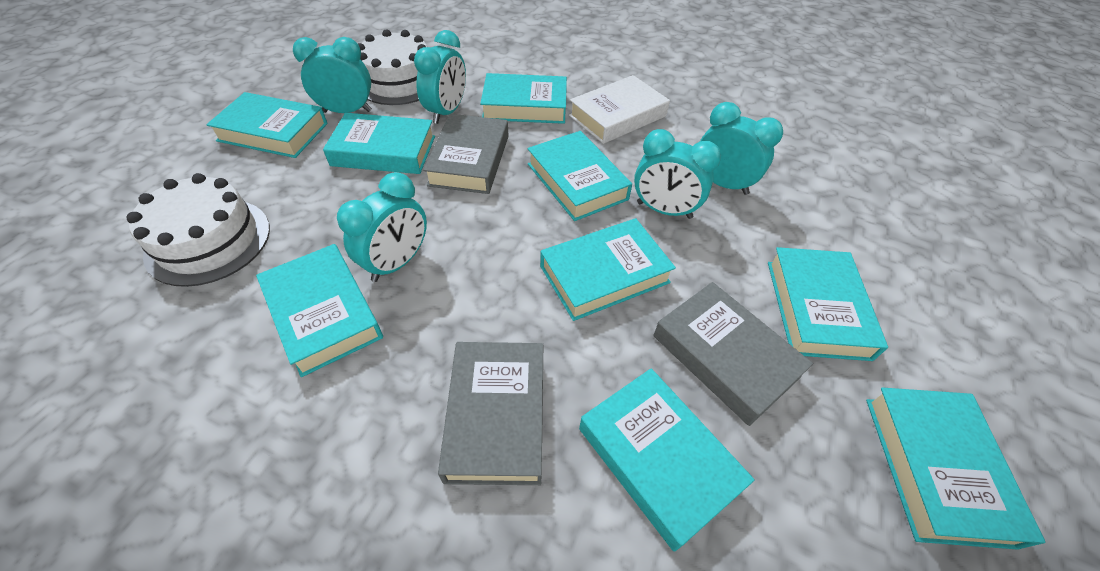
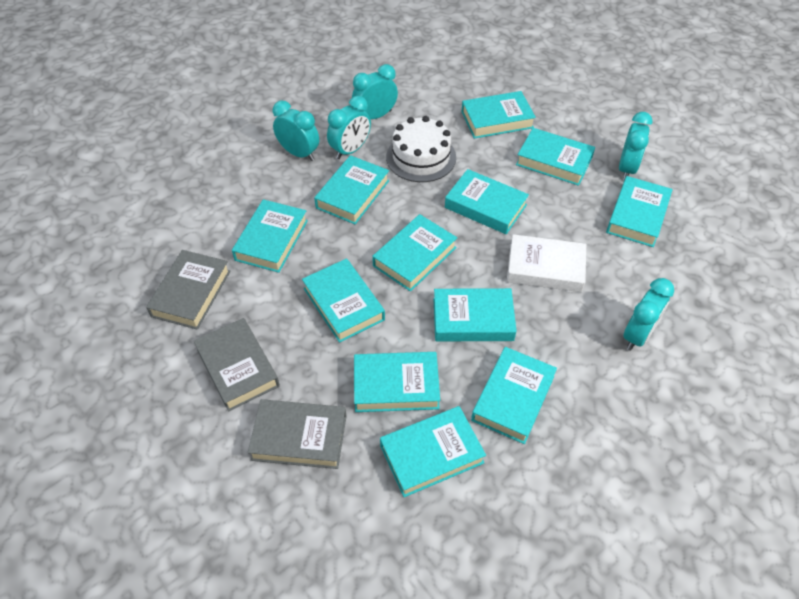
turquoise book: 9 -> 12
white cake: 2 -> 1

